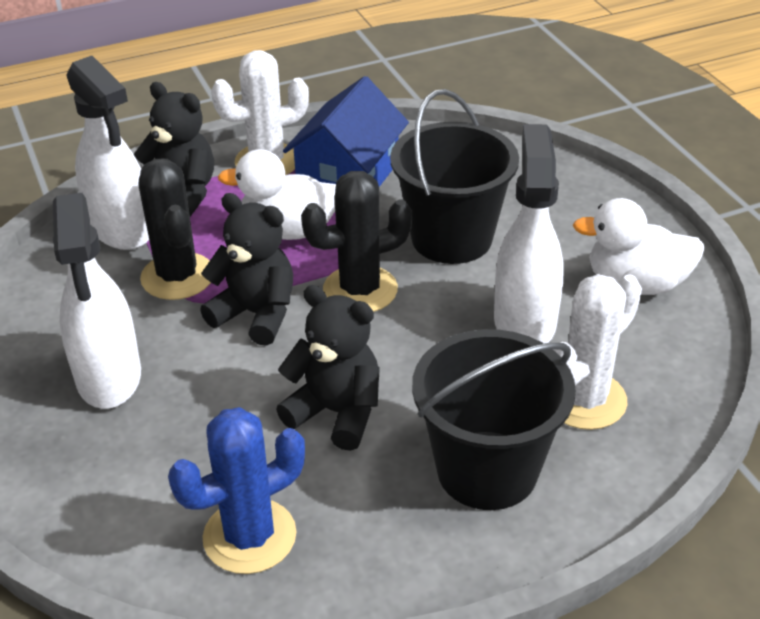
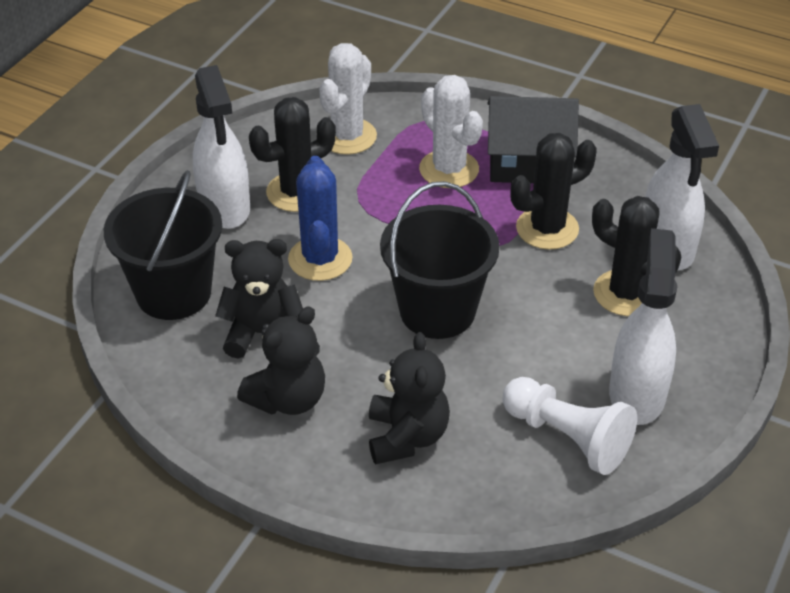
black cactus: 2 -> 3
black house: 0 -> 1
blue house: 1 -> 0
white duck: 2 -> 0
white pawn: 0 -> 1

